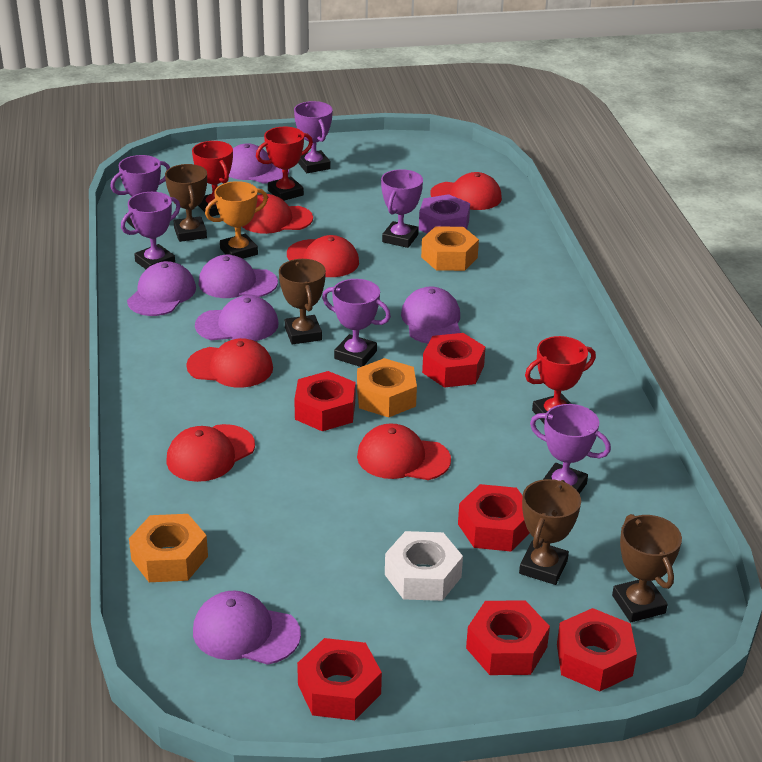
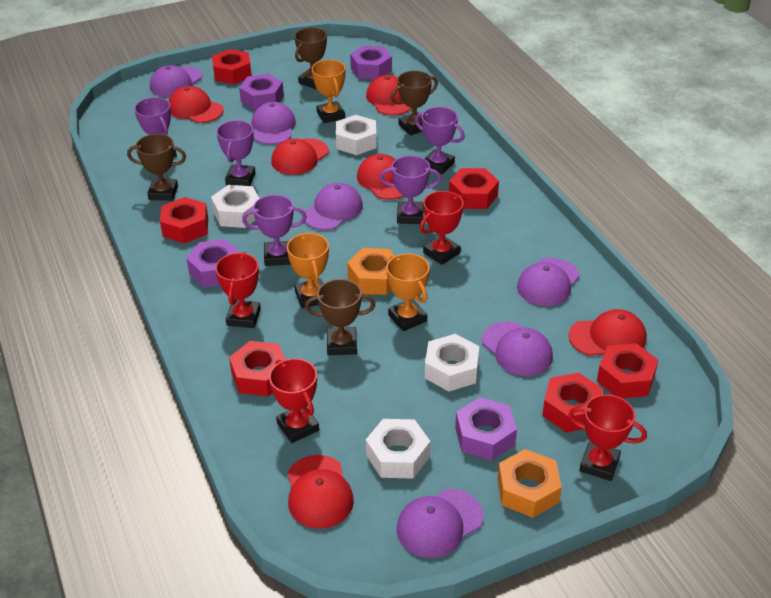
orange nut: 3 -> 2
orange trophy: 1 -> 3
purple nut: 1 -> 4
purple trophy: 6 -> 5
red trophy: 3 -> 4
white nut: 1 -> 4

